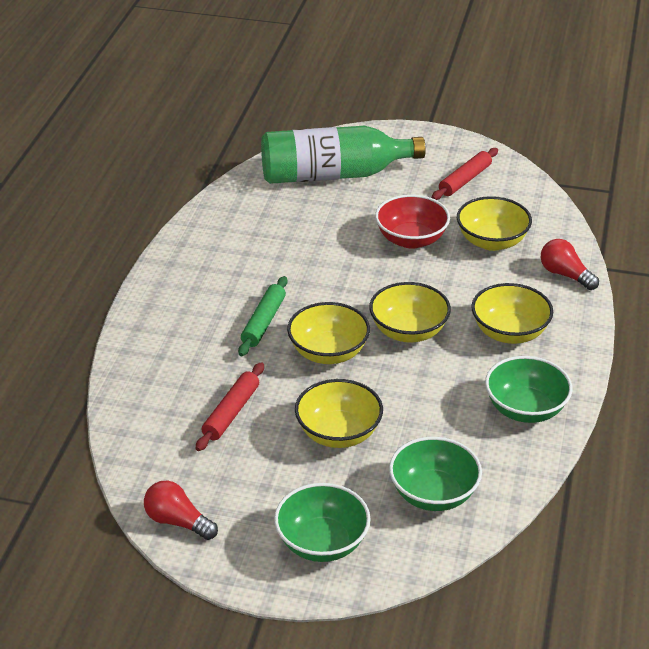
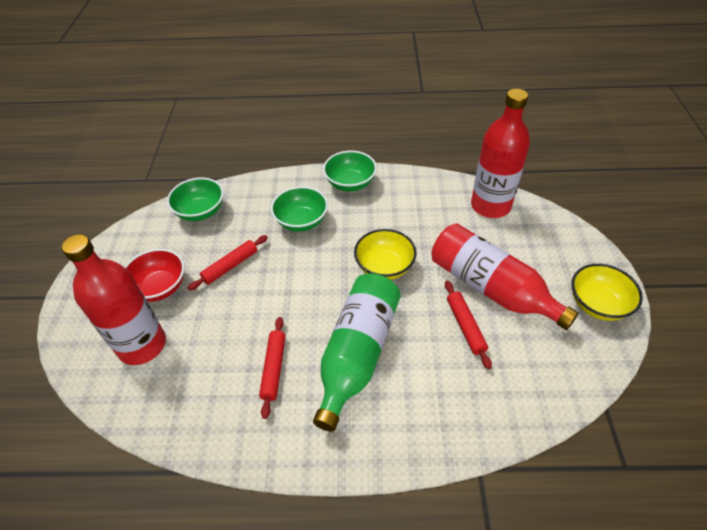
green rolling pin: 1 -> 0
red bottle: 0 -> 3
red light bulb: 2 -> 0
red rolling pin: 2 -> 3
yellow bowl: 5 -> 2

